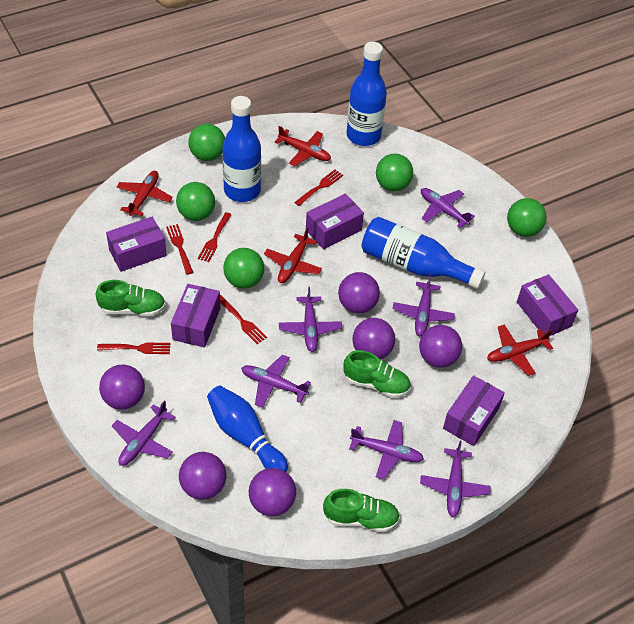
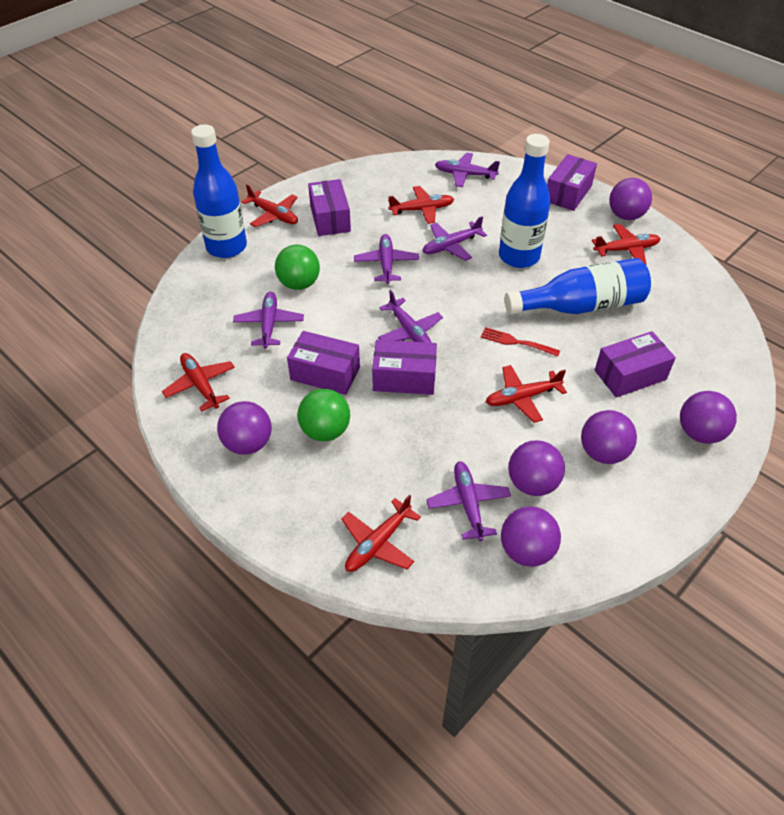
blue bowling pin: 1 -> 0
green ball: 5 -> 2
green shoe: 3 -> 0
purple plane: 7 -> 6
red fork: 5 -> 1
red plane: 4 -> 6

